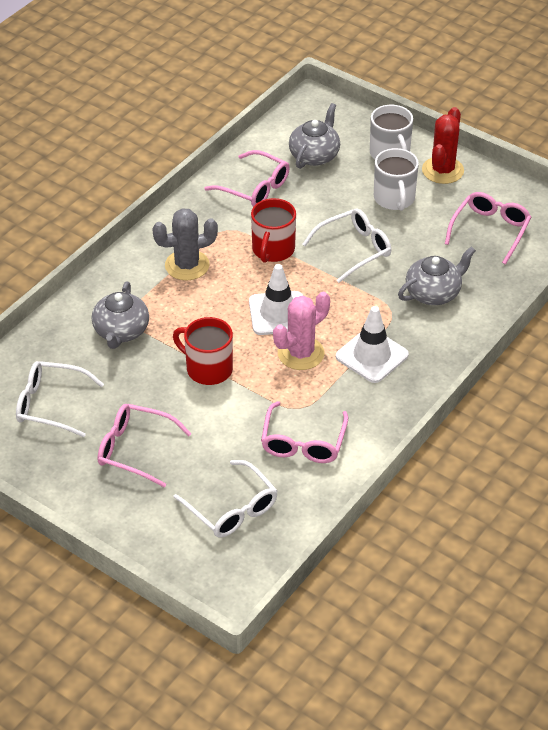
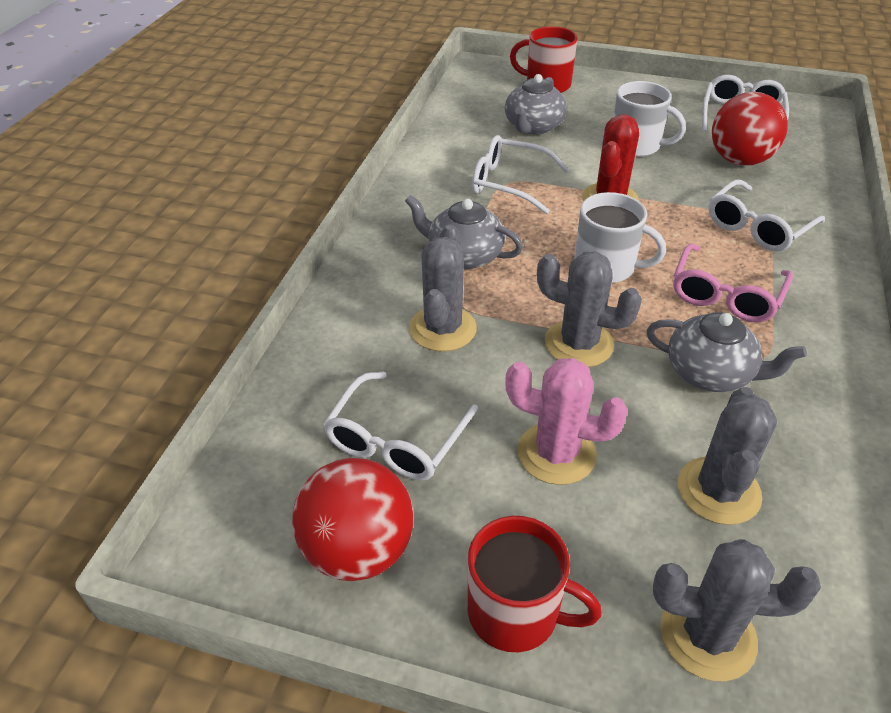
grey cactus: 1 -> 4
pink glasses: 4 -> 1
red ball: 0 -> 2
white glasses: 3 -> 4
white traffic cone: 2 -> 0

